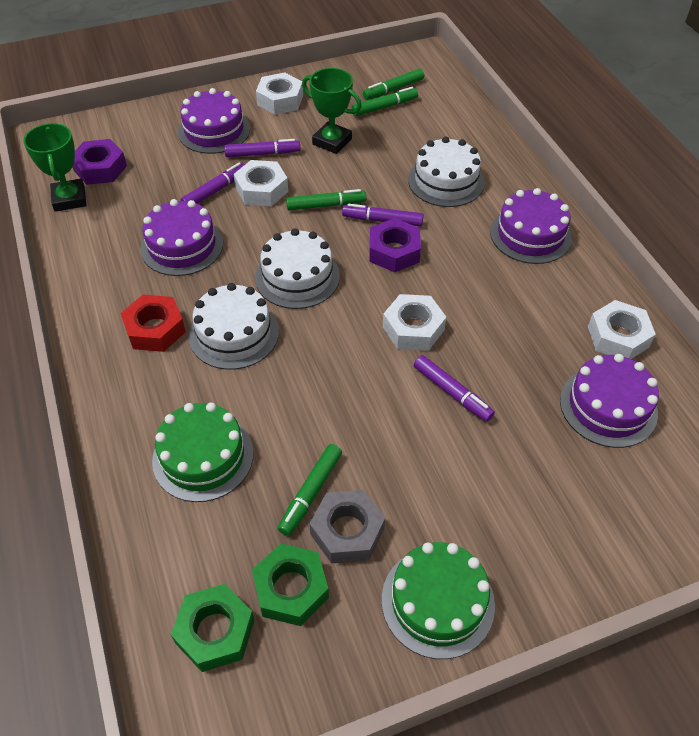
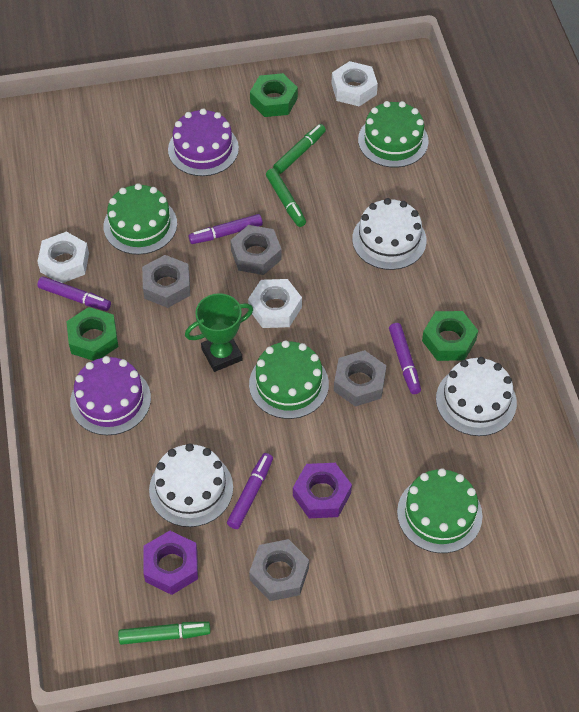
green cake: 2 -> 4
green marker: 4 -> 3
green nut: 2 -> 3
green trophy: 2 -> 1
grey nut: 1 -> 4
purple cake: 4 -> 2
red nut: 1 -> 0
white nut: 4 -> 3

